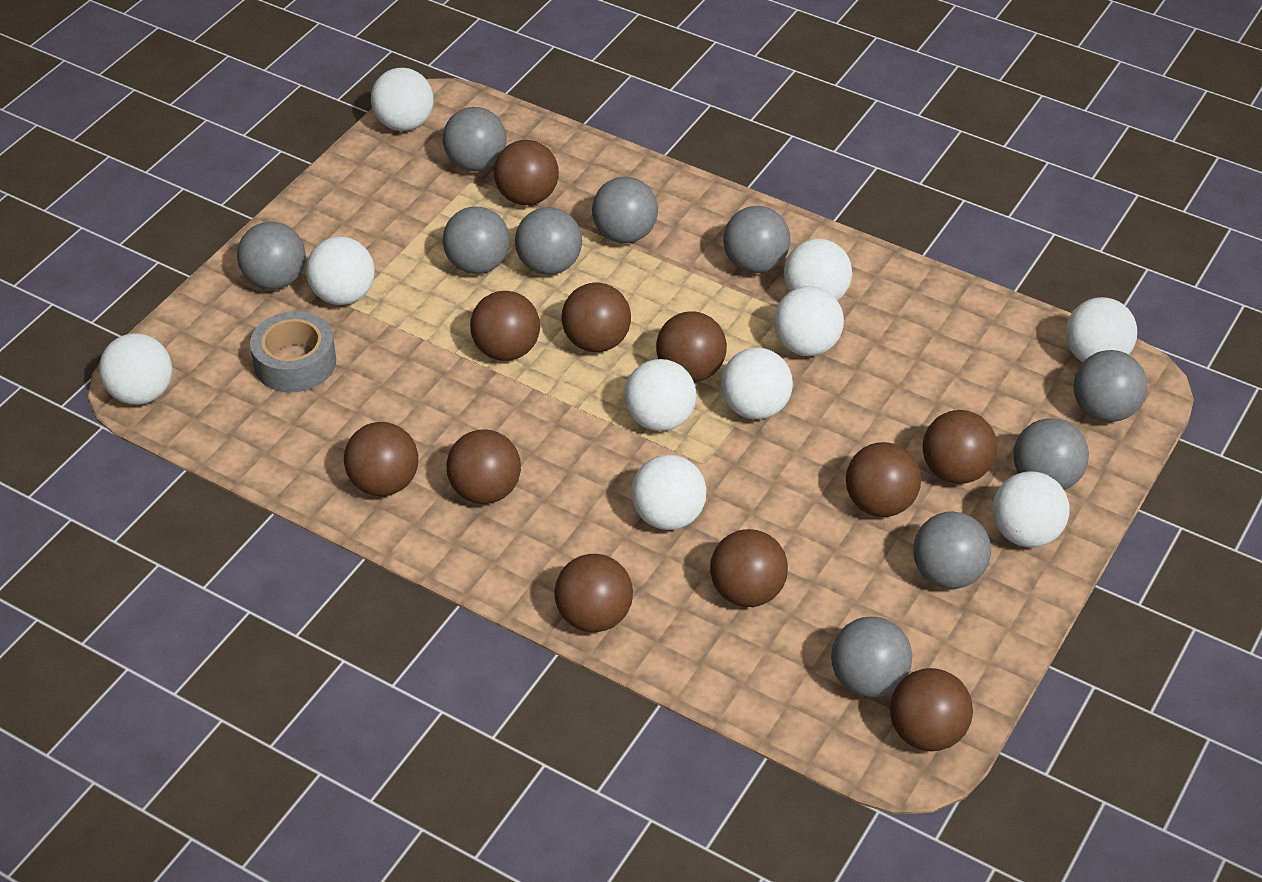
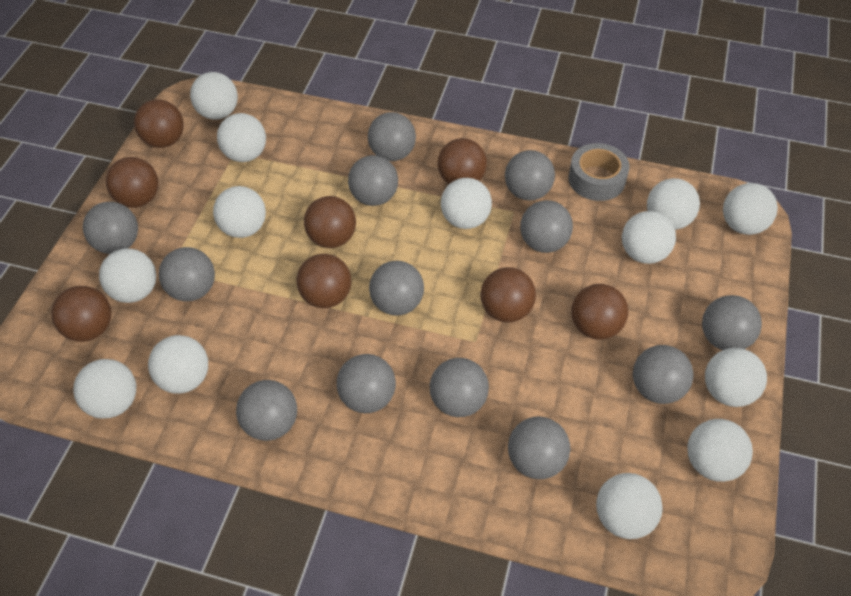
brown ball: 11 -> 8
grey ball: 10 -> 13
white ball: 10 -> 13

